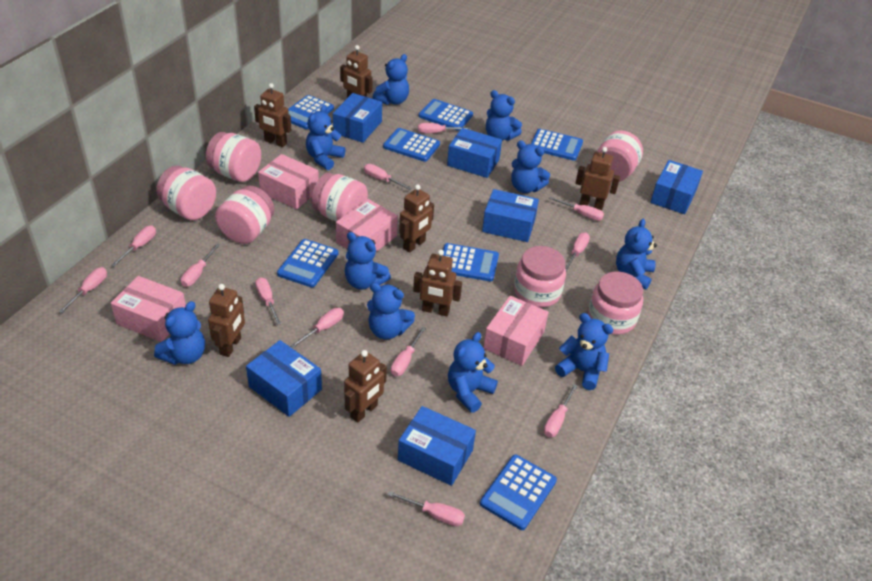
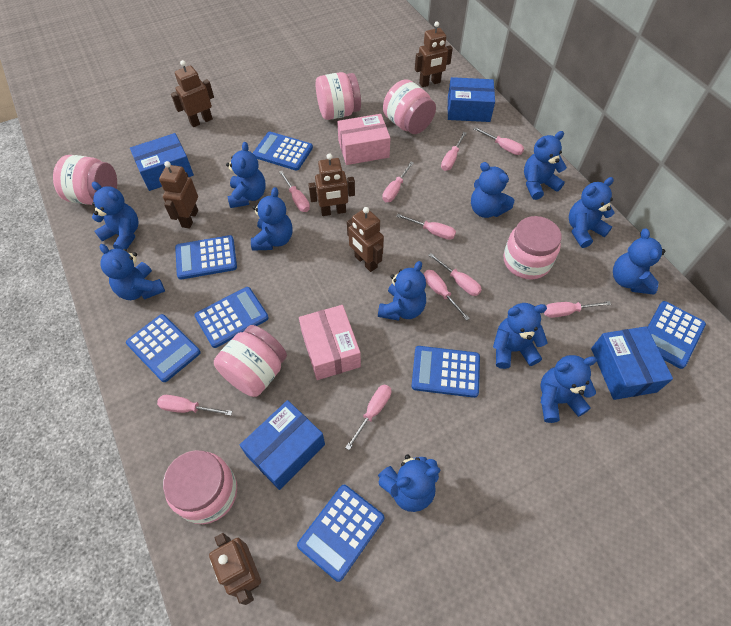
blue box: 6 -> 4
blue teddy bear: 10 -> 12
brown robot: 7 -> 6
pink box: 4 -> 2
pink jar: 7 -> 6
pink screwdriver: 12 -> 10

